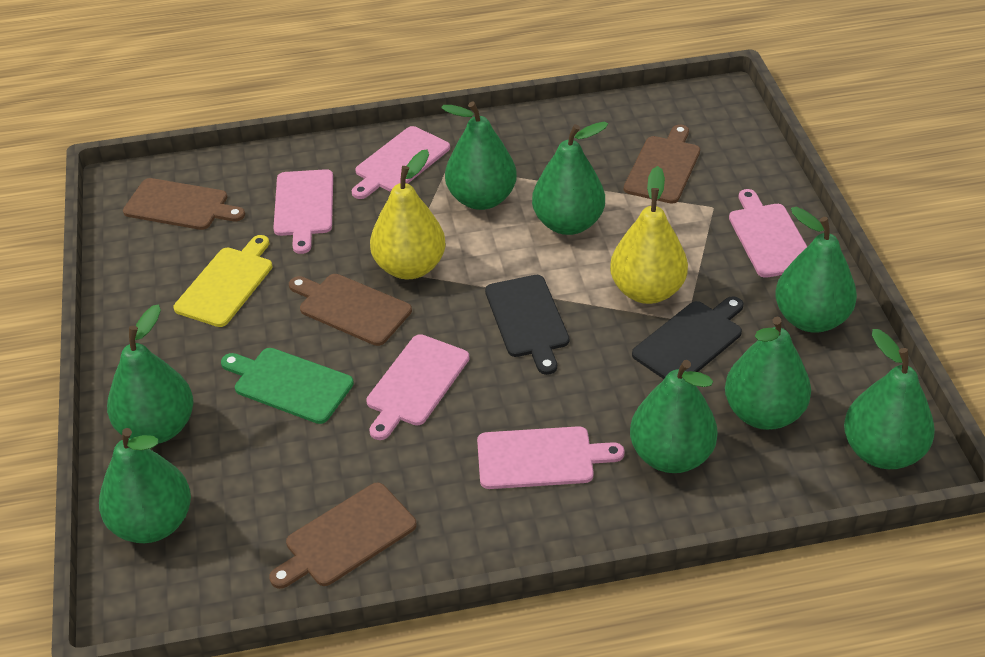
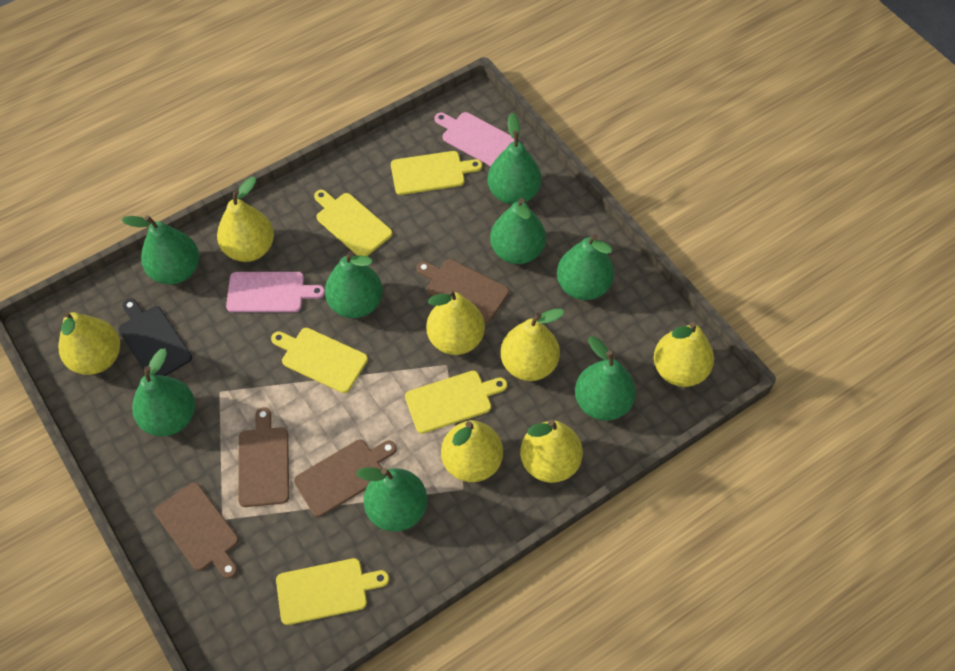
black cutting board: 2 -> 1
green cutting board: 1 -> 0
pink cutting board: 5 -> 2
yellow cutting board: 1 -> 5
yellow pear: 2 -> 7

